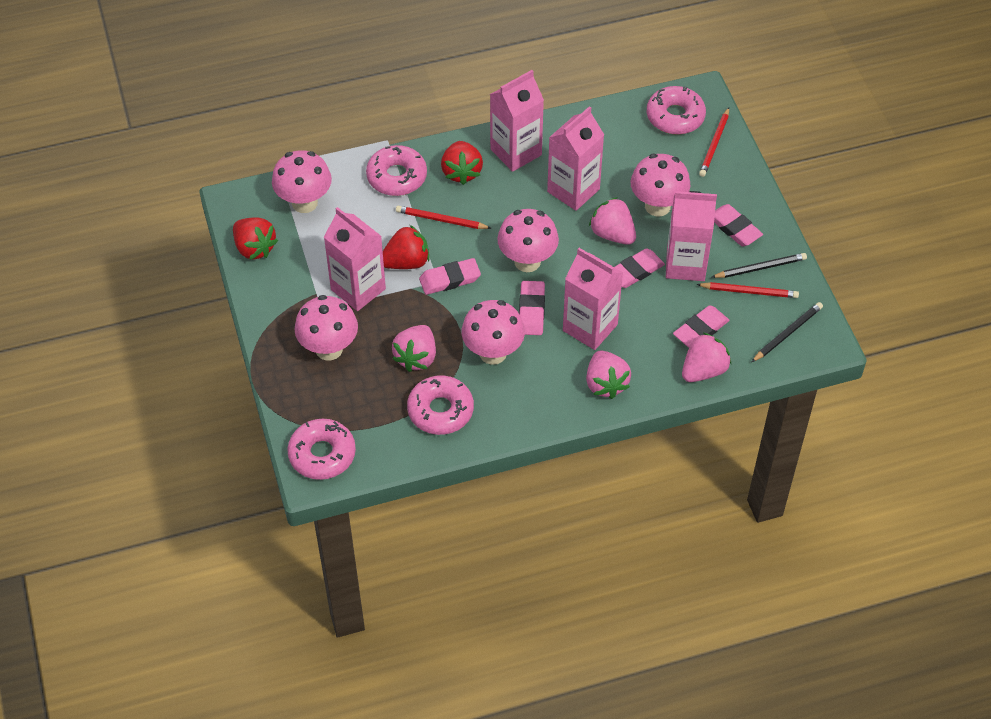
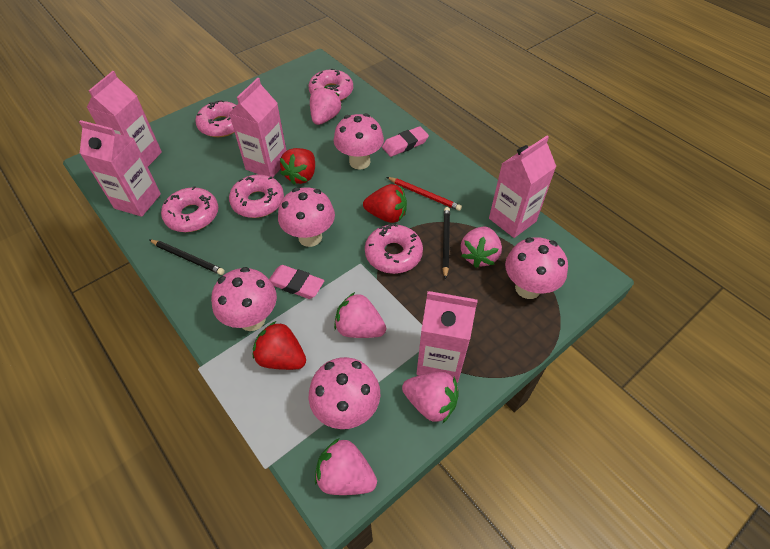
pink donut: 4 -> 5
pink eraser: 5 -> 2
pink strawberry: 4 -> 5
red pencil: 3 -> 1

